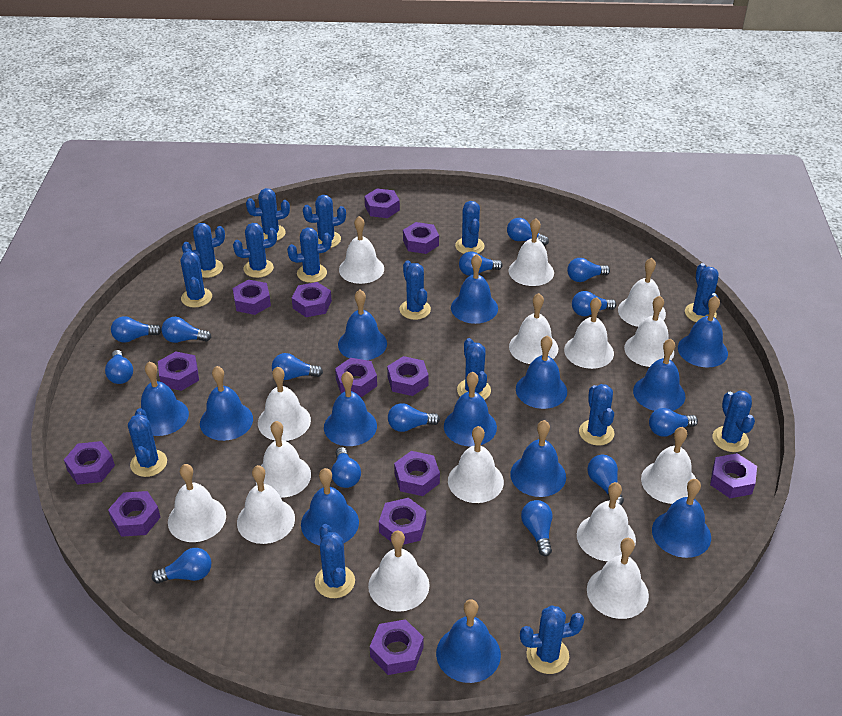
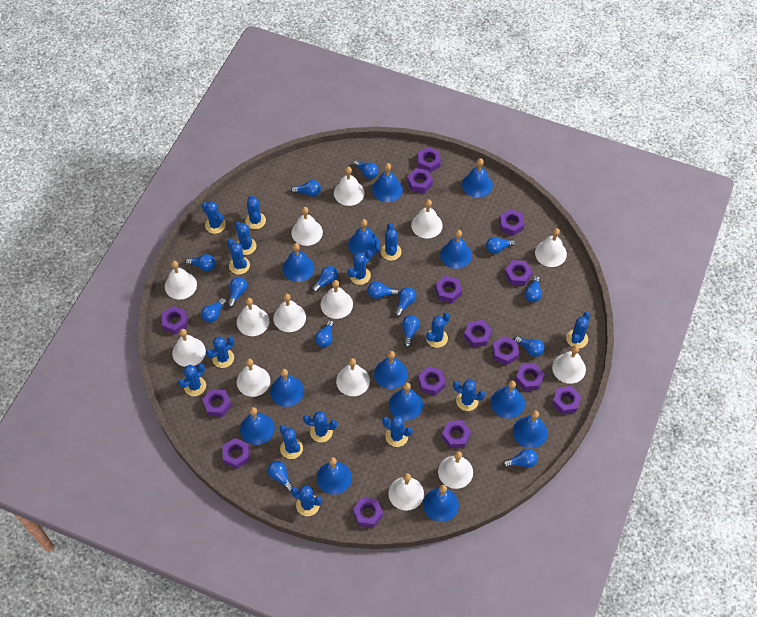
blue light bulb: 14 -> 15
purple nut: 13 -> 15
white bell: 15 -> 14

